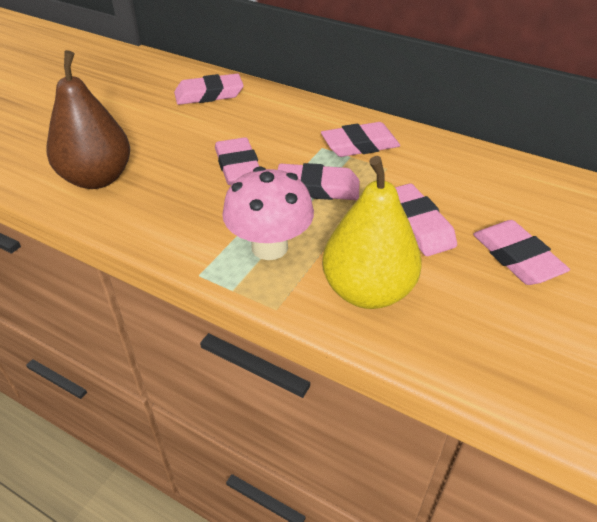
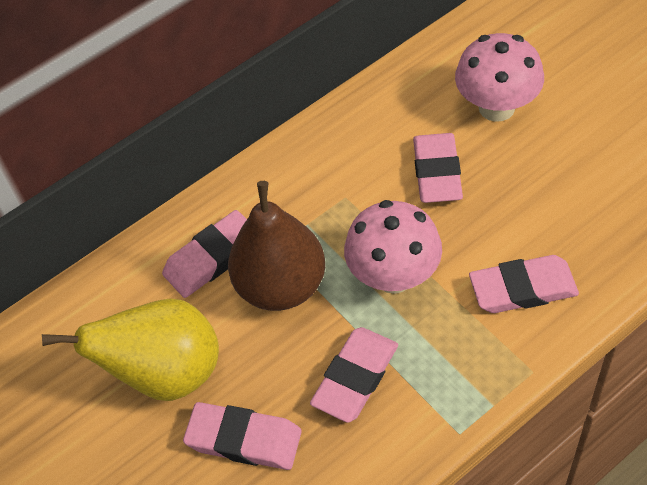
pink eraser: 6 -> 5
pink mushroom: 1 -> 2

